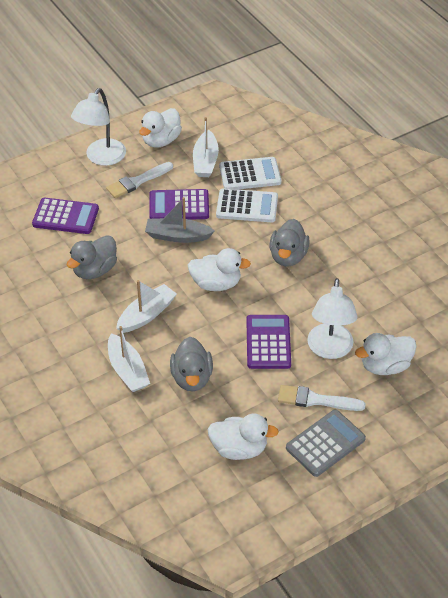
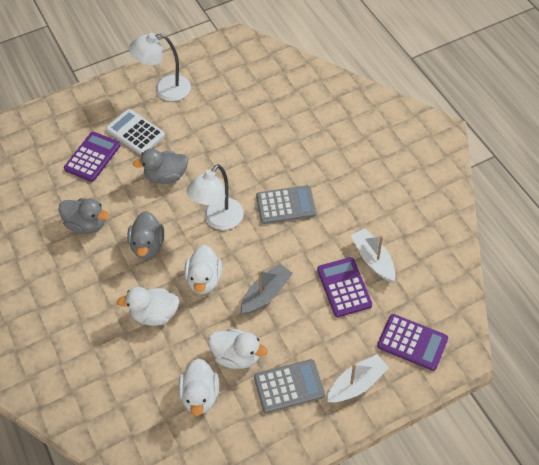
grey calculator: 1 -> 2
white boat: 3 -> 2
white brush: 2 -> 0
white calculator: 2 -> 1

